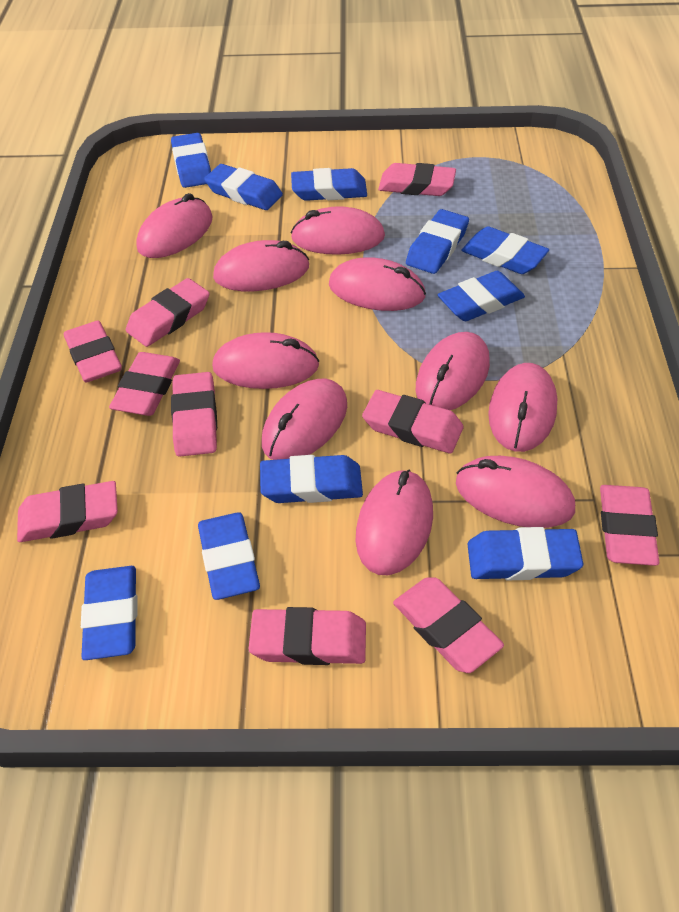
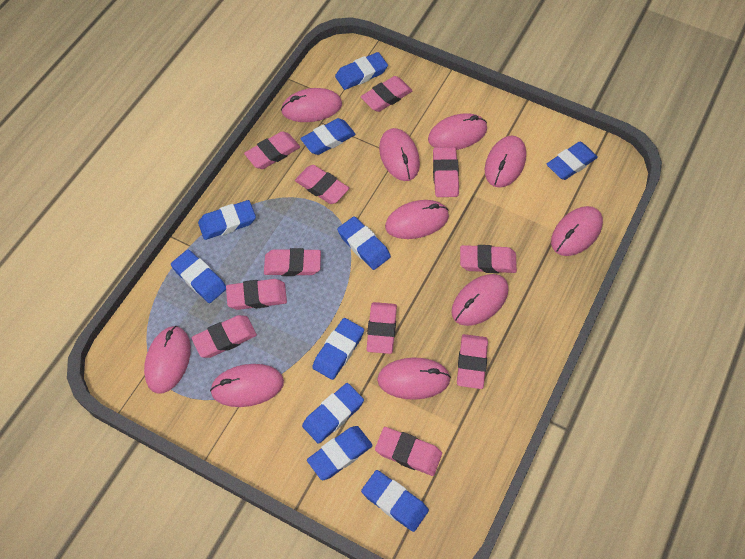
pink eraser: 10 -> 11

